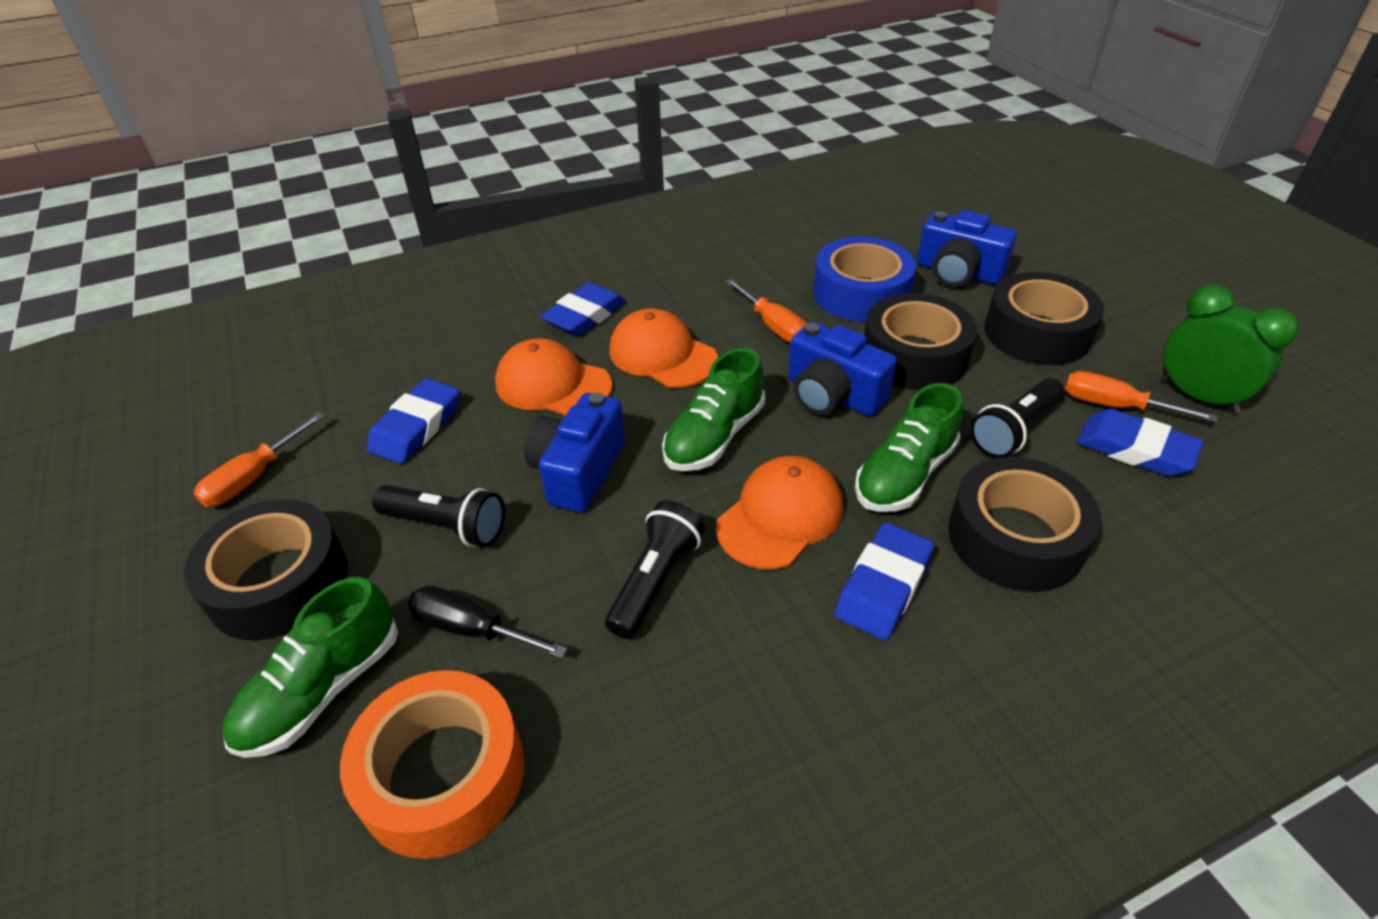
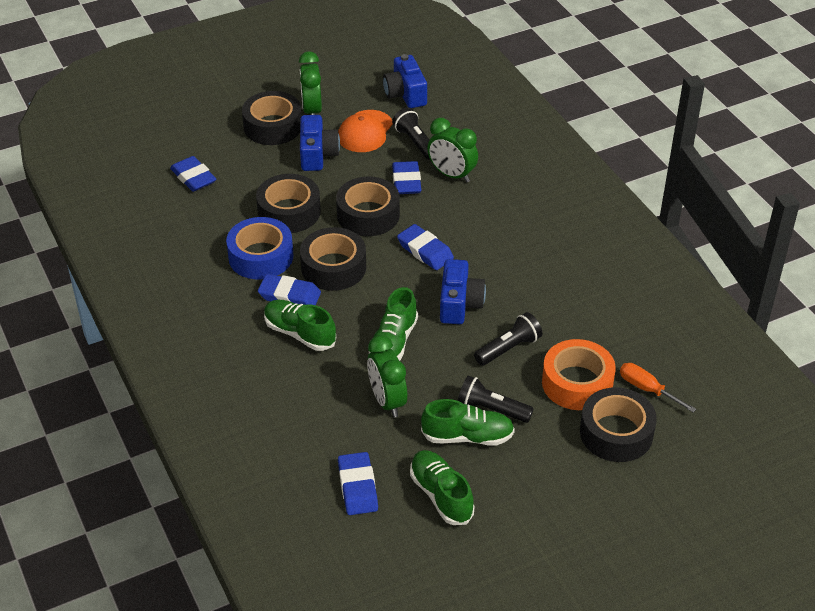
black screwdriver: 1 -> 0
black tape: 4 -> 5
blue eraser: 4 -> 5
green clock: 1 -> 3
green shoe: 3 -> 4
orange cap: 3 -> 1
orange screwdriver: 3 -> 1

